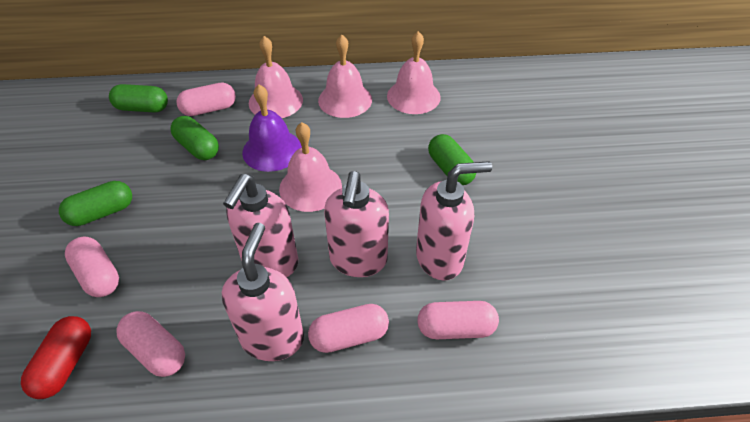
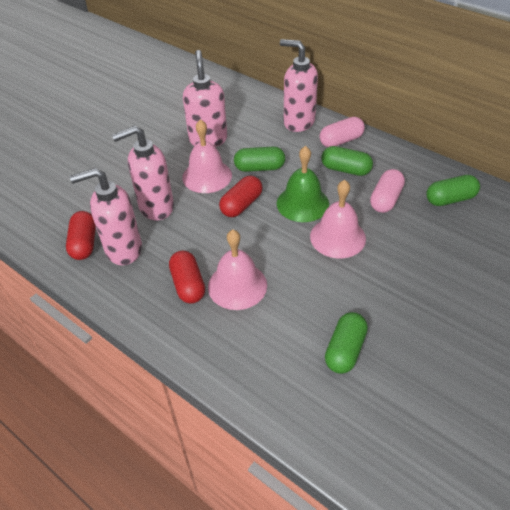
green bell: 0 -> 1
pink bell: 4 -> 3
pink capsule: 5 -> 2
purple bell: 1 -> 0
red capsule: 1 -> 3

